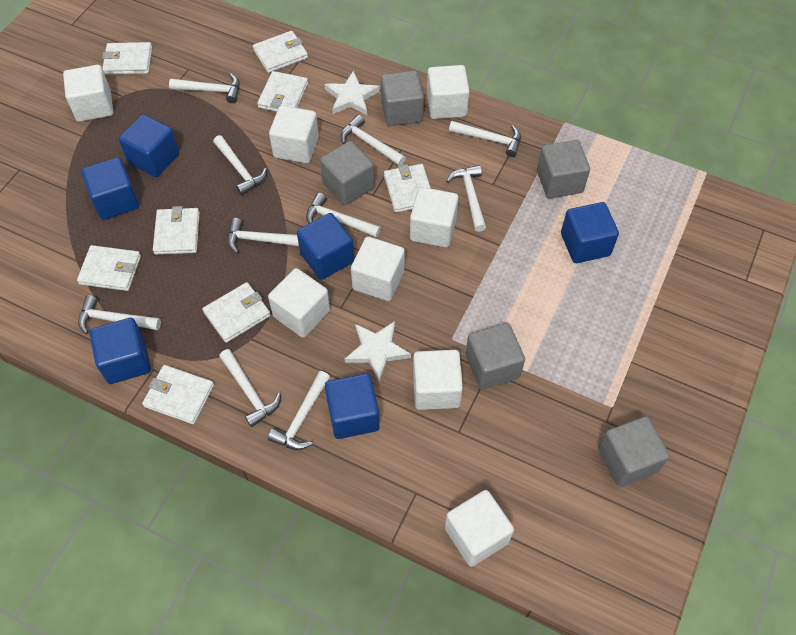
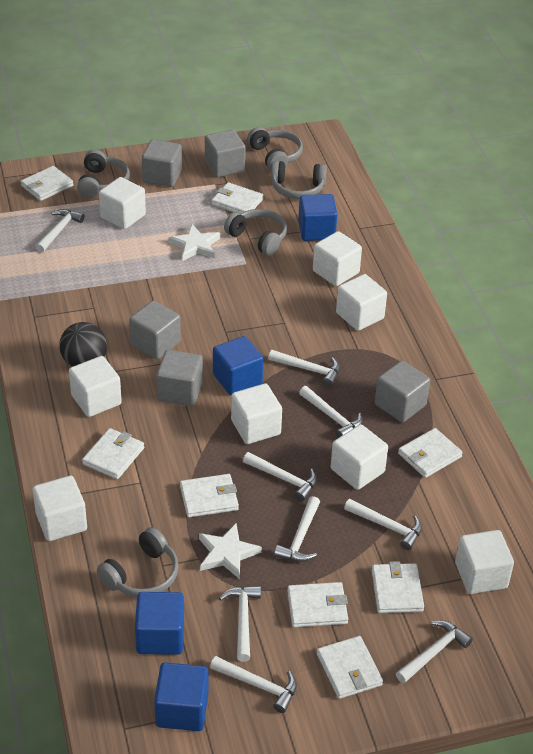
black ball: 0 -> 1
blue cube: 6 -> 4
grey headphones: 0 -> 5
white hammer: 10 -> 9

